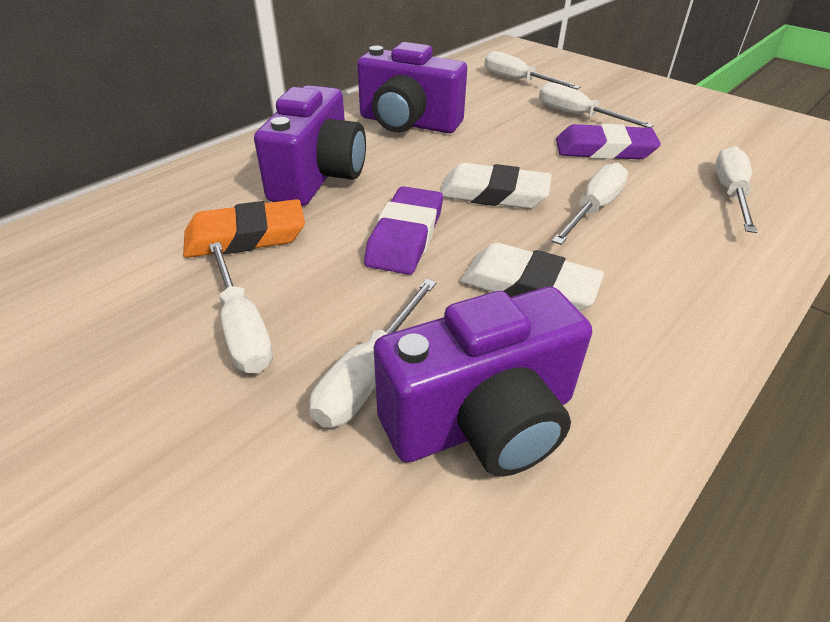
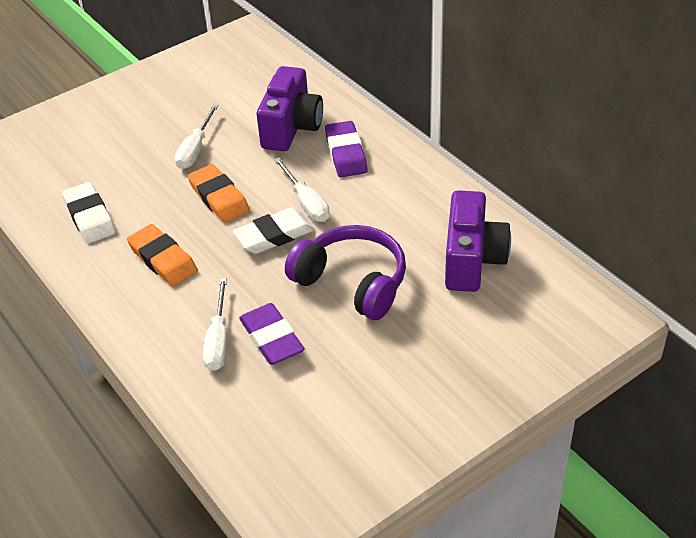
orange eraser: 1 -> 2
purple camera: 3 -> 2
purple headphones: 0 -> 1
white screwdriver: 6 -> 3

